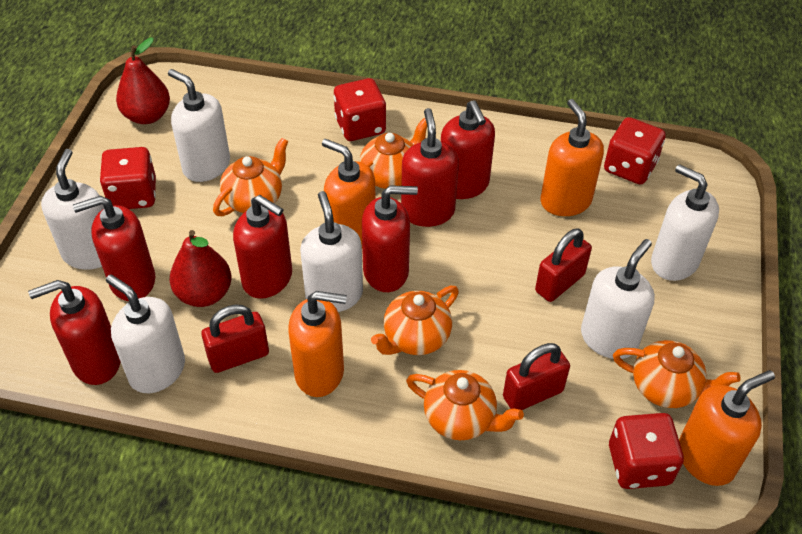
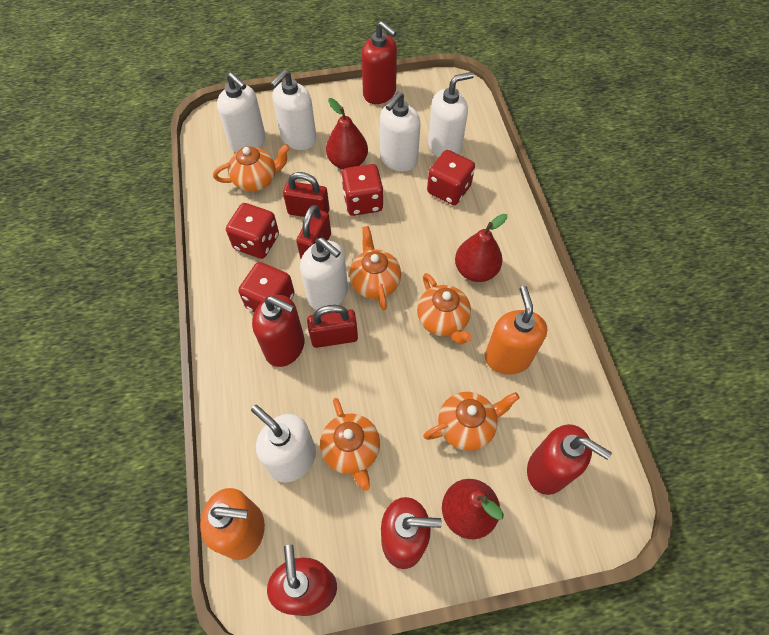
orange soap dispenser: 4 -> 2
red pear: 2 -> 3
red soap dispenser: 6 -> 5

